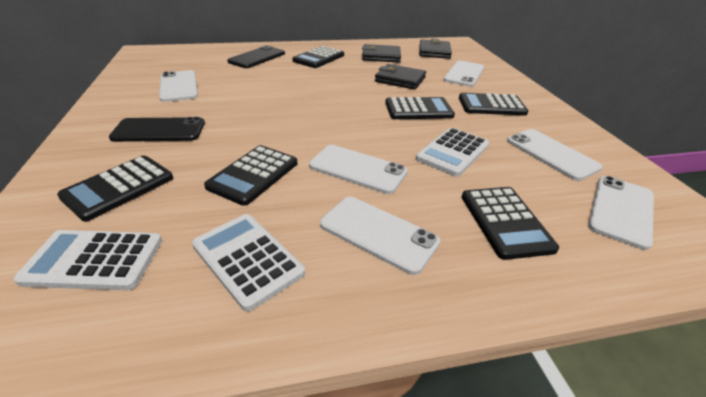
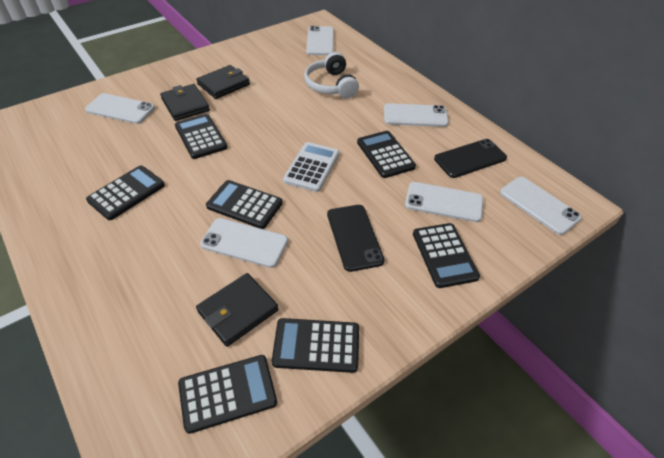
black calculator: 6 -> 7
white calculator: 3 -> 1
white headphones: 0 -> 1

